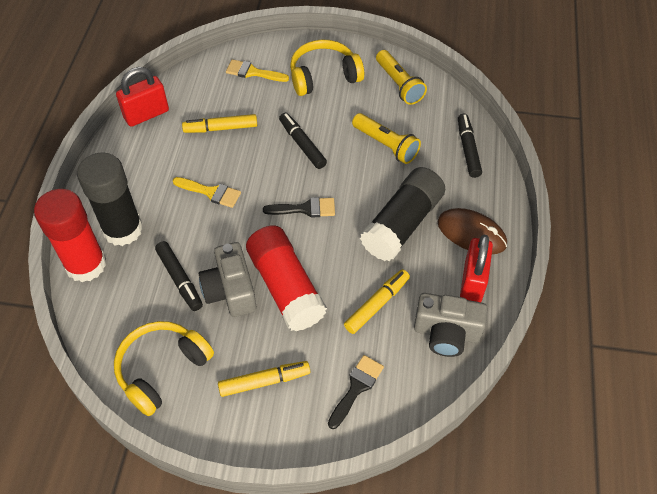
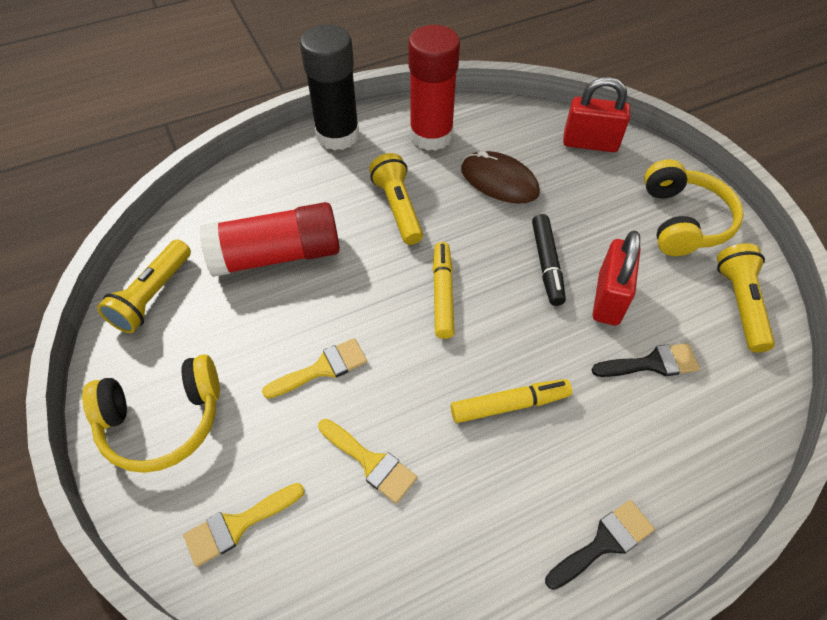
black glue stick: 2 -> 1
black marker: 3 -> 1
grey camera: 2 -> 0
yellow brush: 2 -> 3
yellow flashlight: 2 -> 3
yellow marker: 3 -> 2

